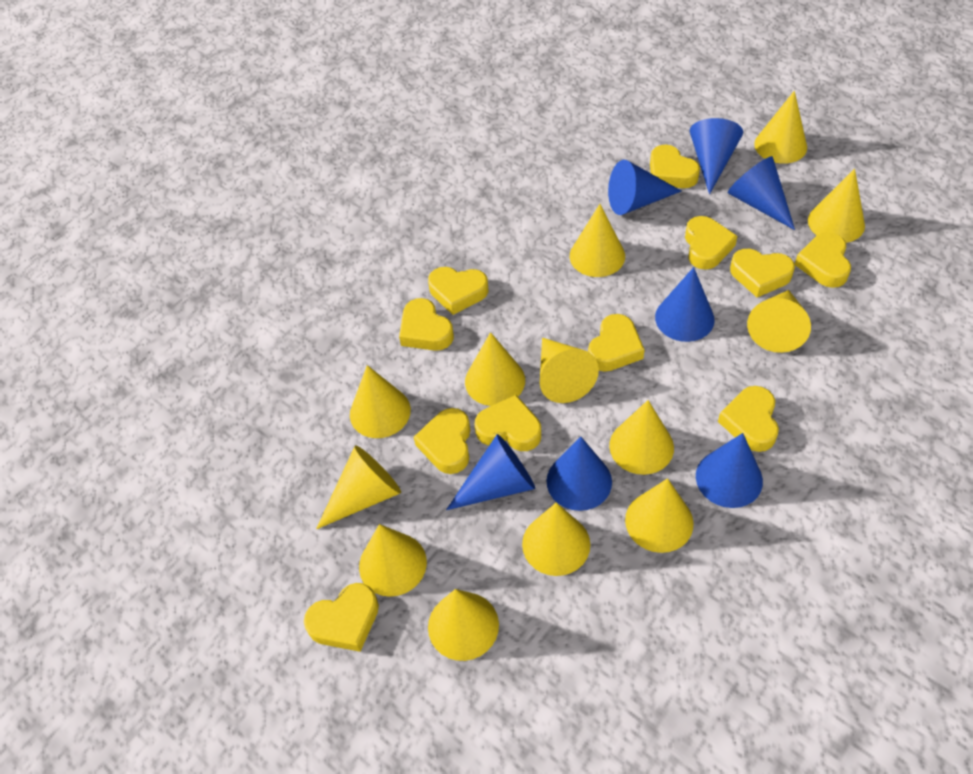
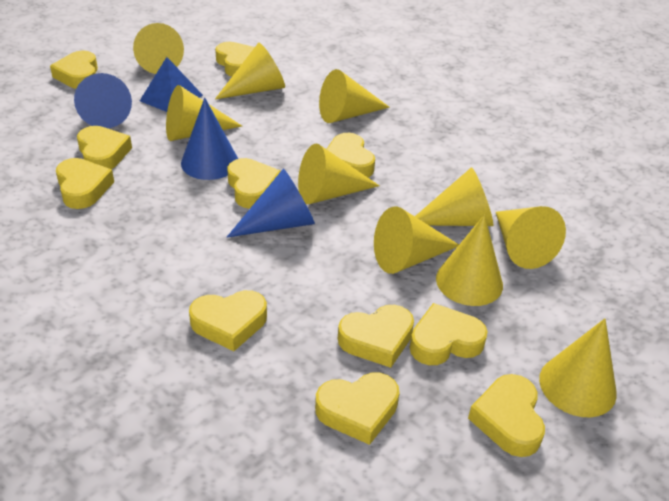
blue cone: 7 -> 3
blue pyramid: 0 -> 1
yellow cone: 13 -> 10

